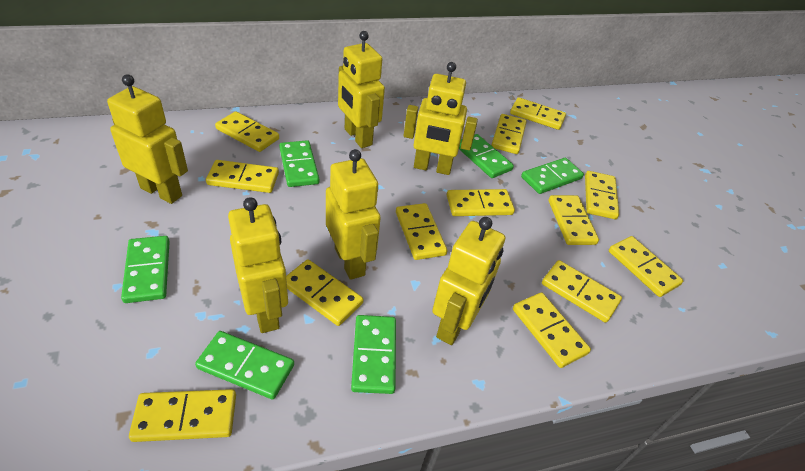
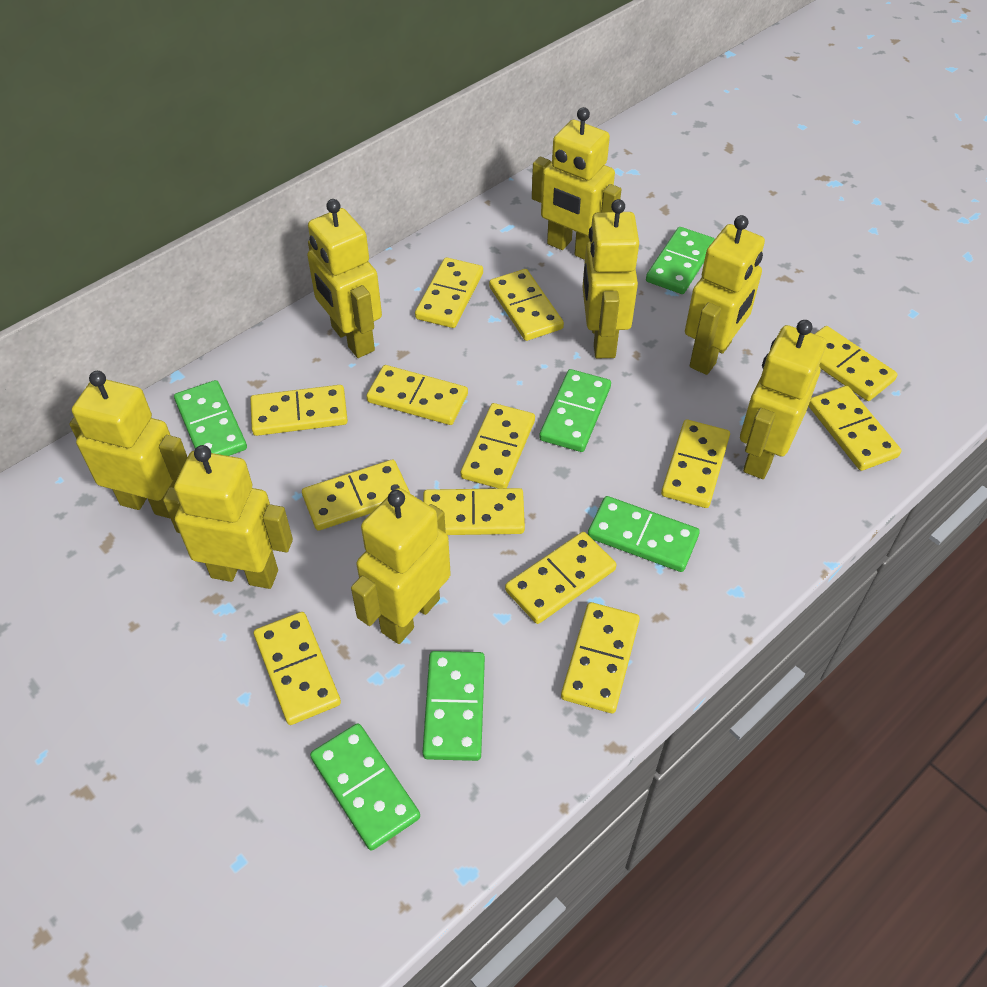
yellow robot: 6 -> 8

